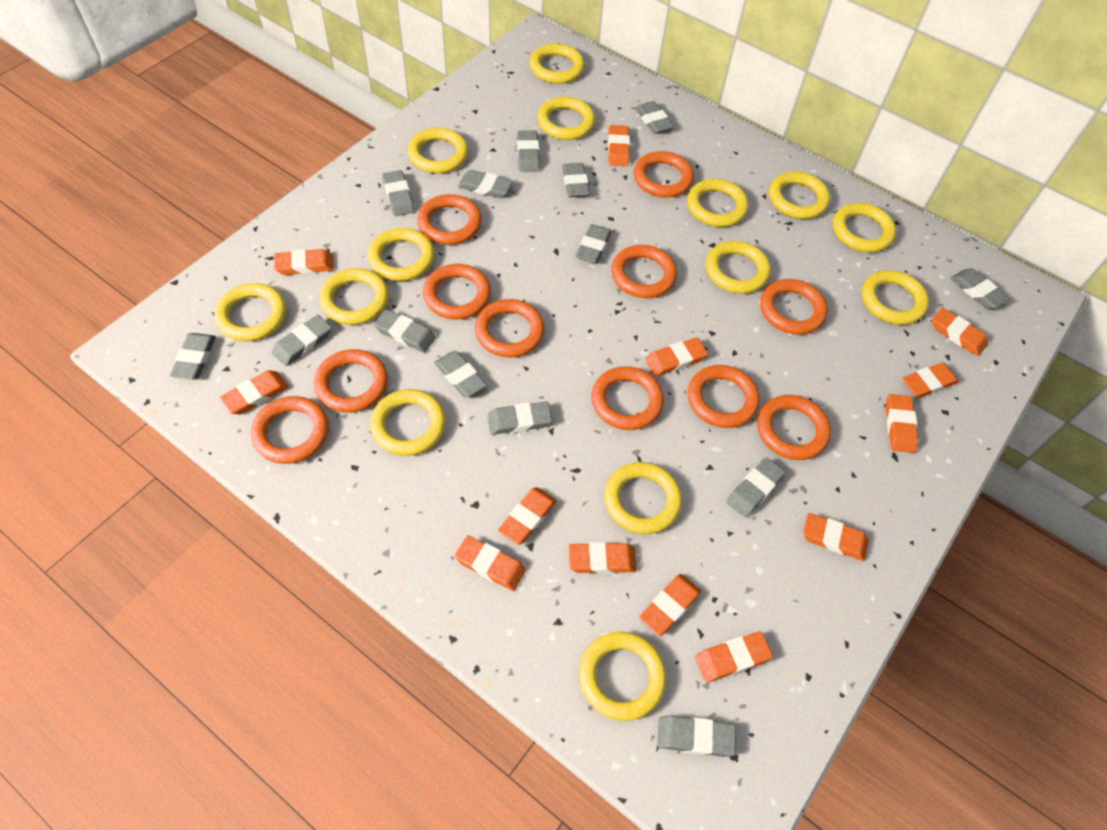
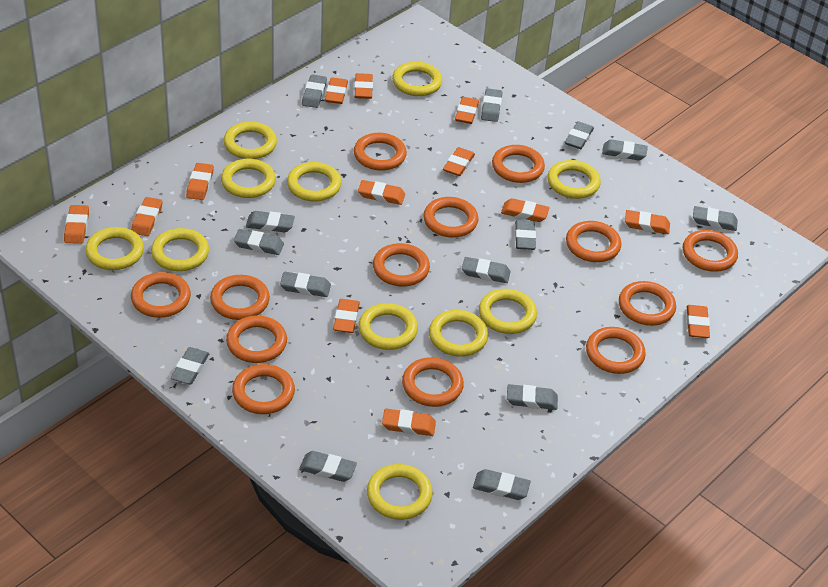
orange ring: 11 -> 13
yellow ring: 14 -> 11

